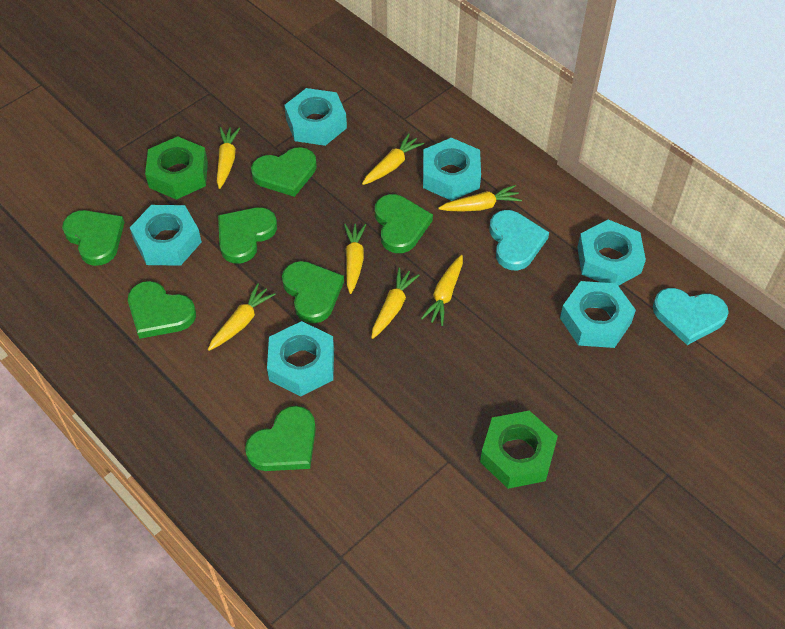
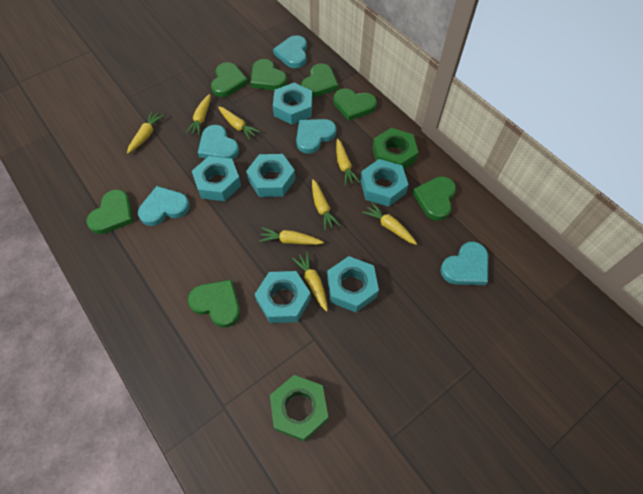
turquoise heart: 2 -> 5
yellow carrot: 7 -> 8

